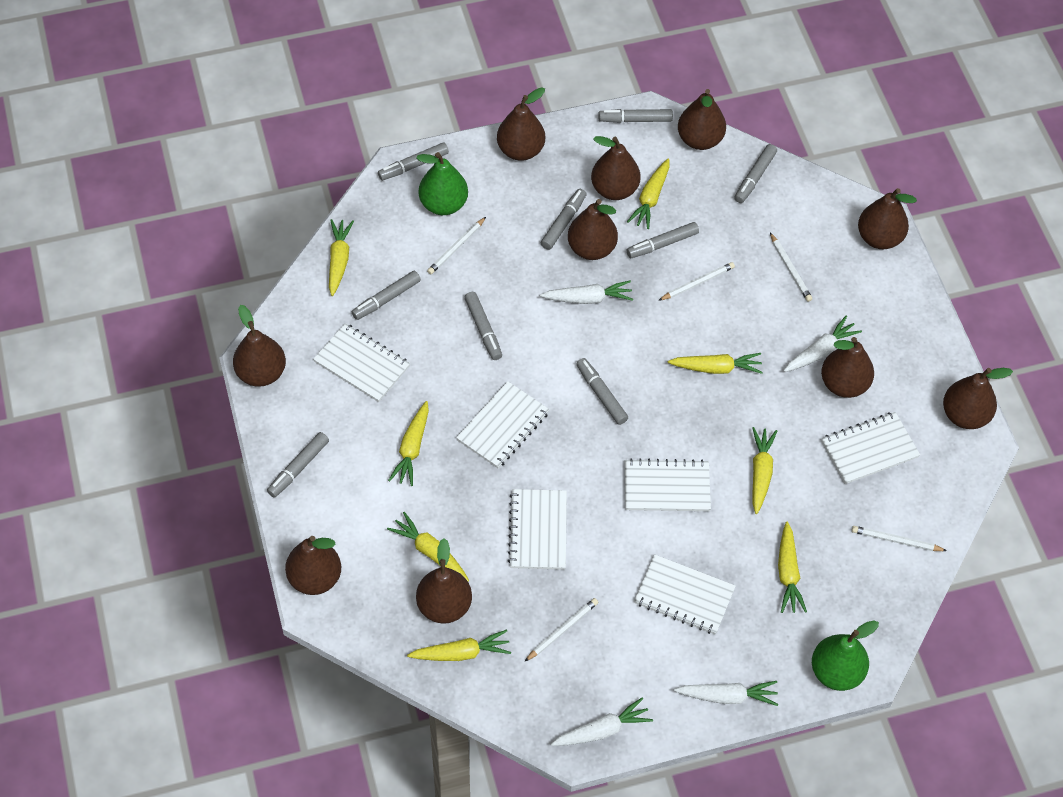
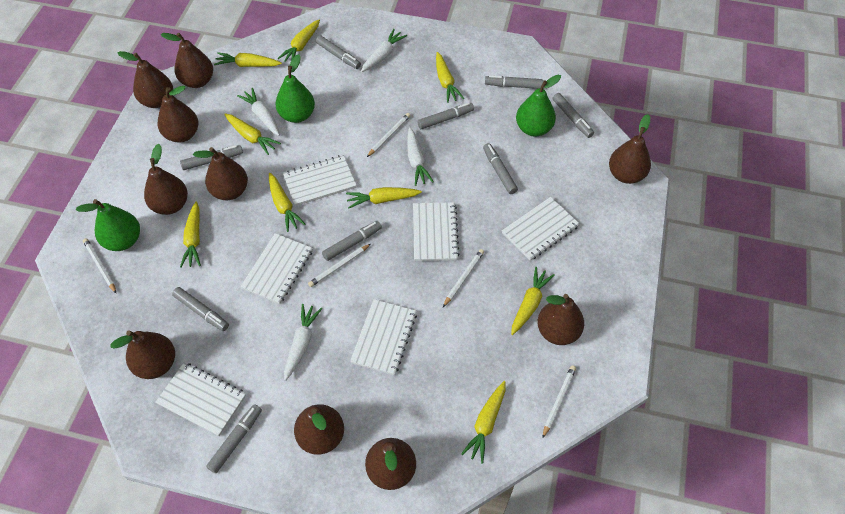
green pear: 2 -> 3
yellow carrot: 8 -> 9

